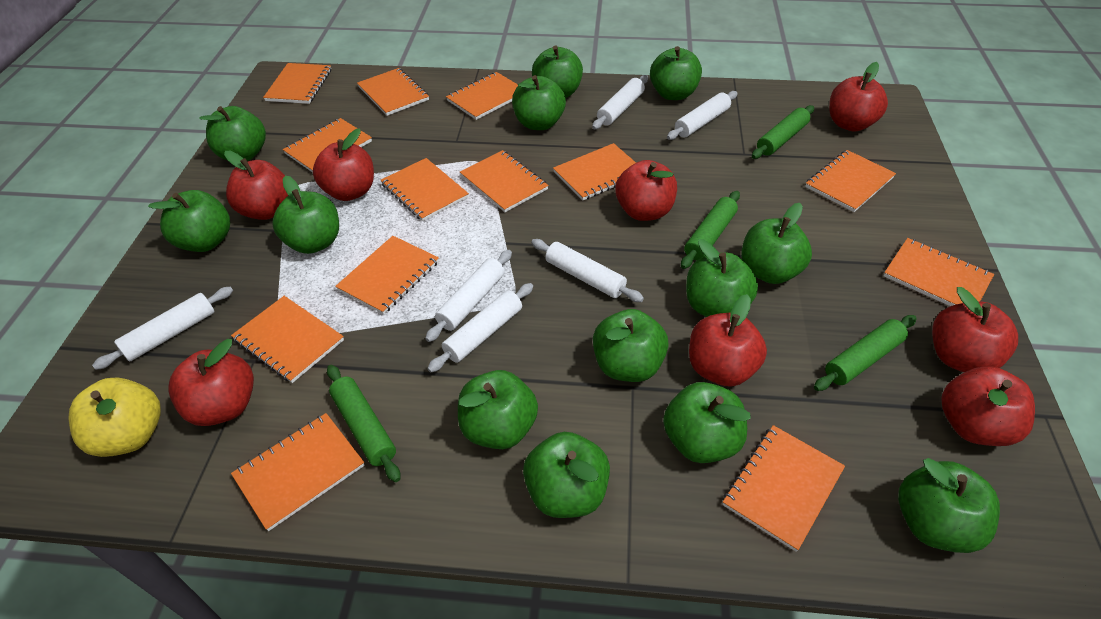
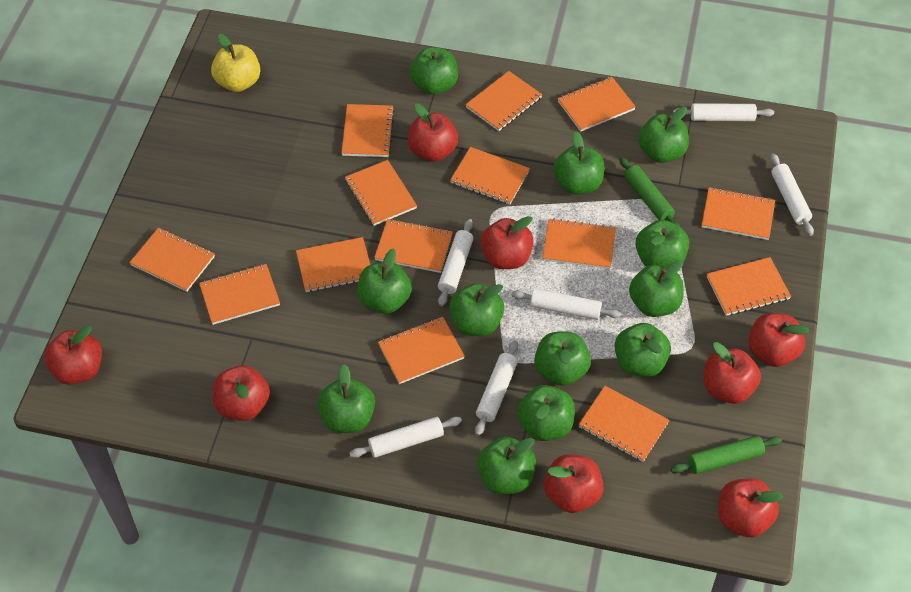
green apple: 13 -> 12
green rolling pin: 4 -> 2
orange notebook: 13 -> 14

